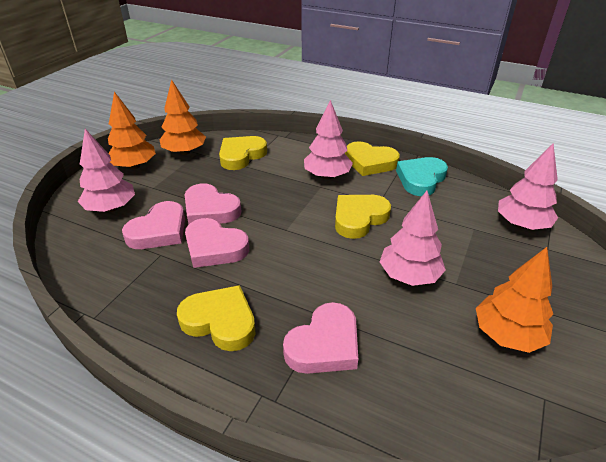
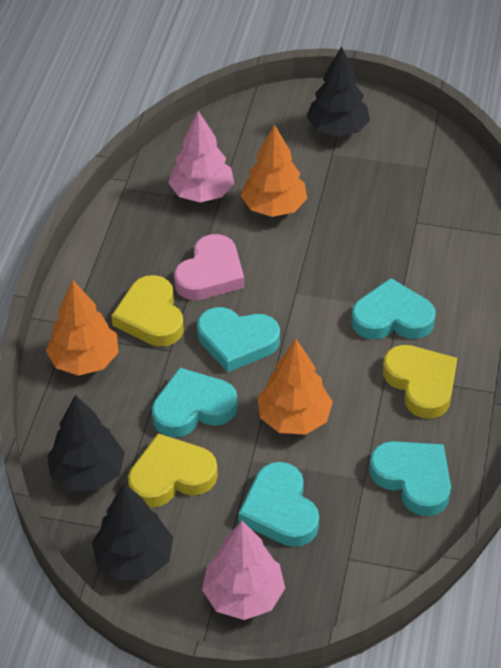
black tree: 0 -> 3
pink heart: 4 -> 1
pink tree: 4 -> 2
turquoise heart: 1 -> 5
yellow heart: 4 -> 3

